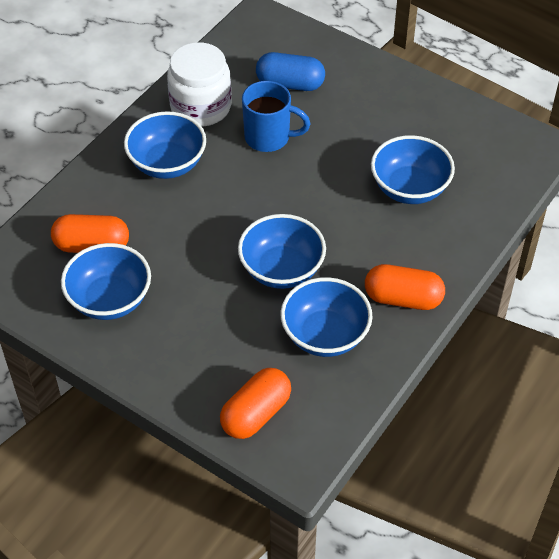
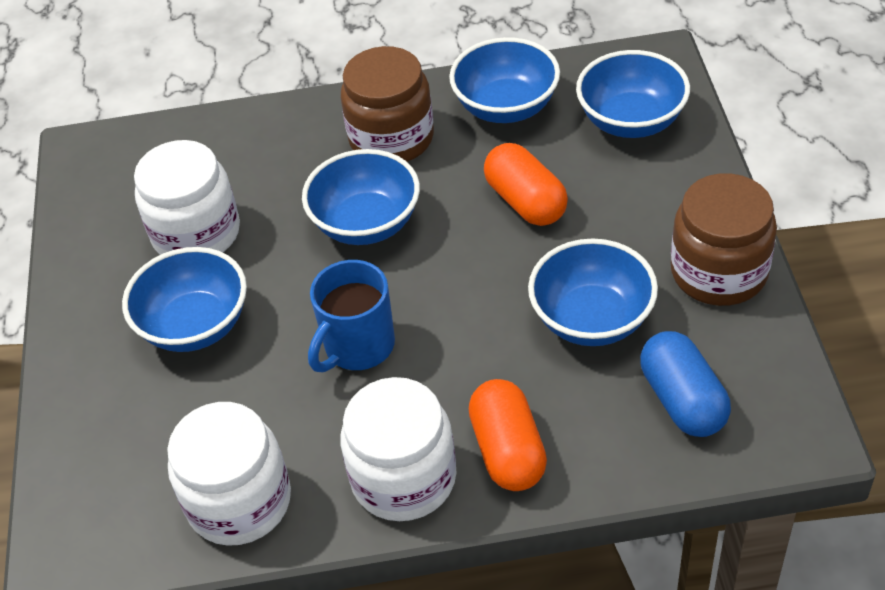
brown jar: 0 -> 2
orange capsule: 3 -> 2
white jar: 1 -> 3

